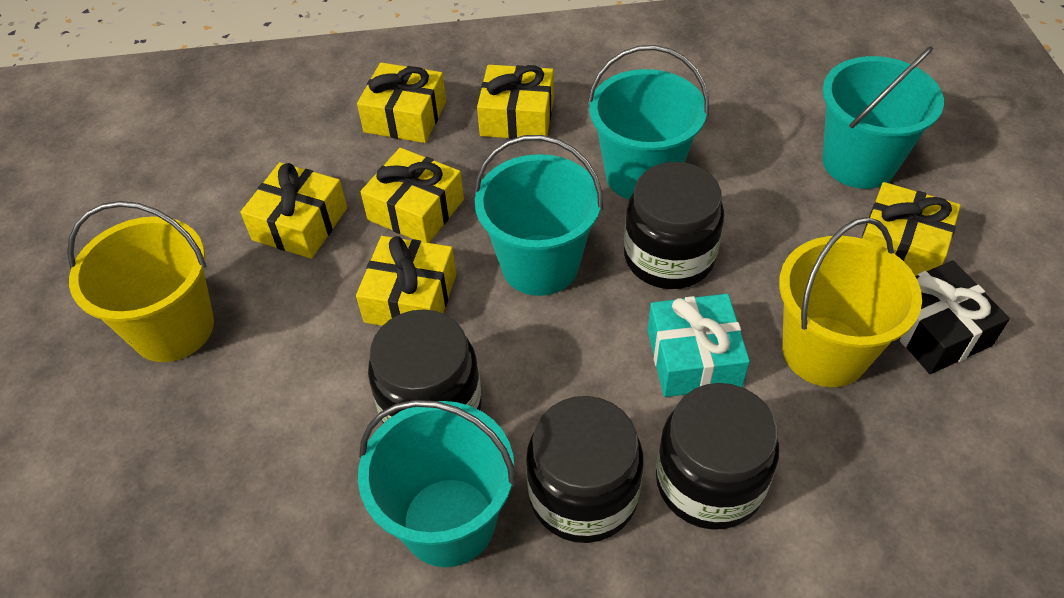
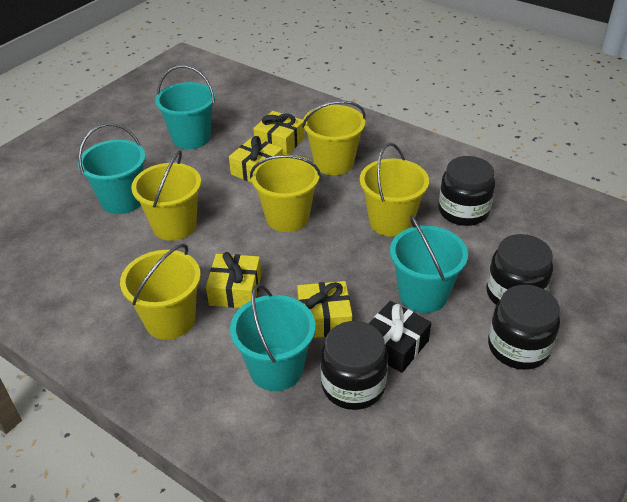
turquoise gift: 1 -> 0
yellow bucket: 2 -> 5
yellow gift: 6 -> 4

